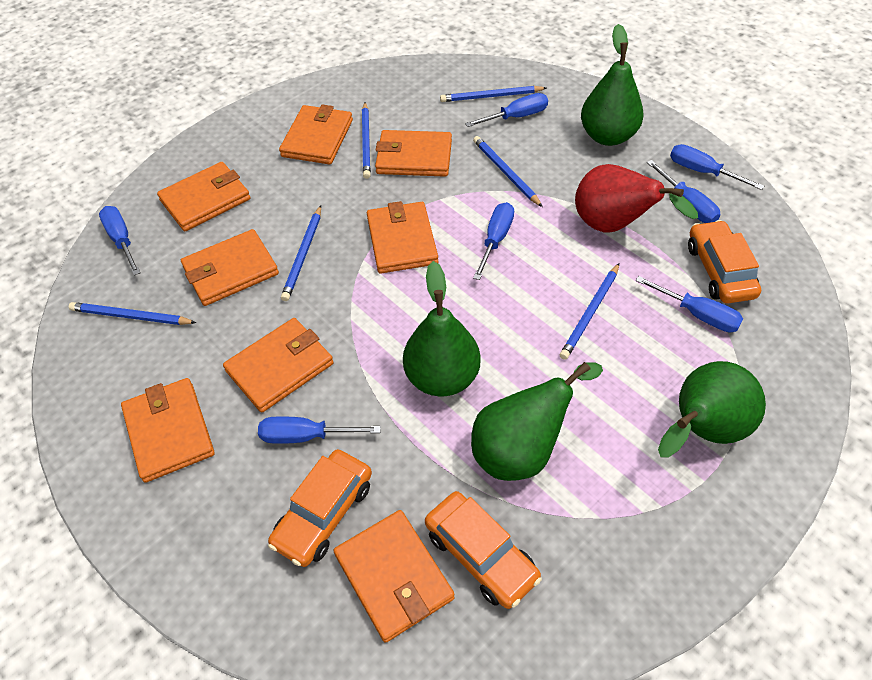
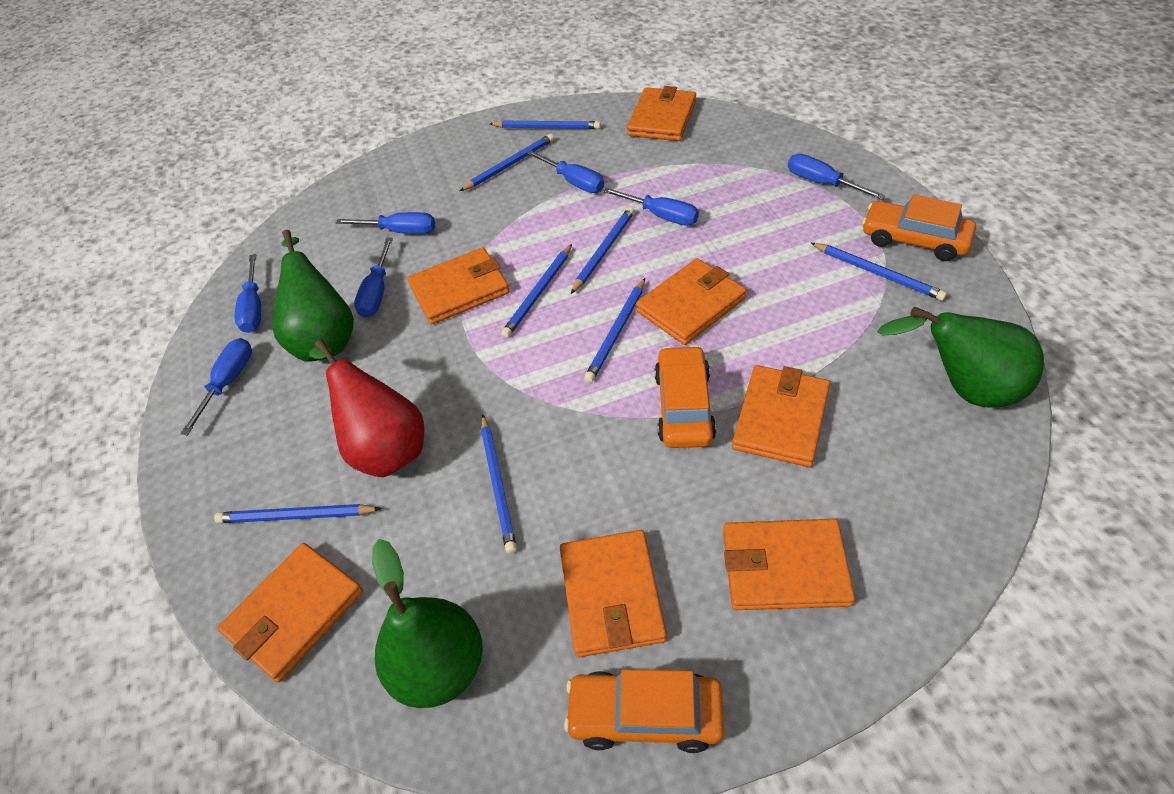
blue pencil: 6 -> 8
green pear: 4 -> 3
orange wallet: 8 -> 7

